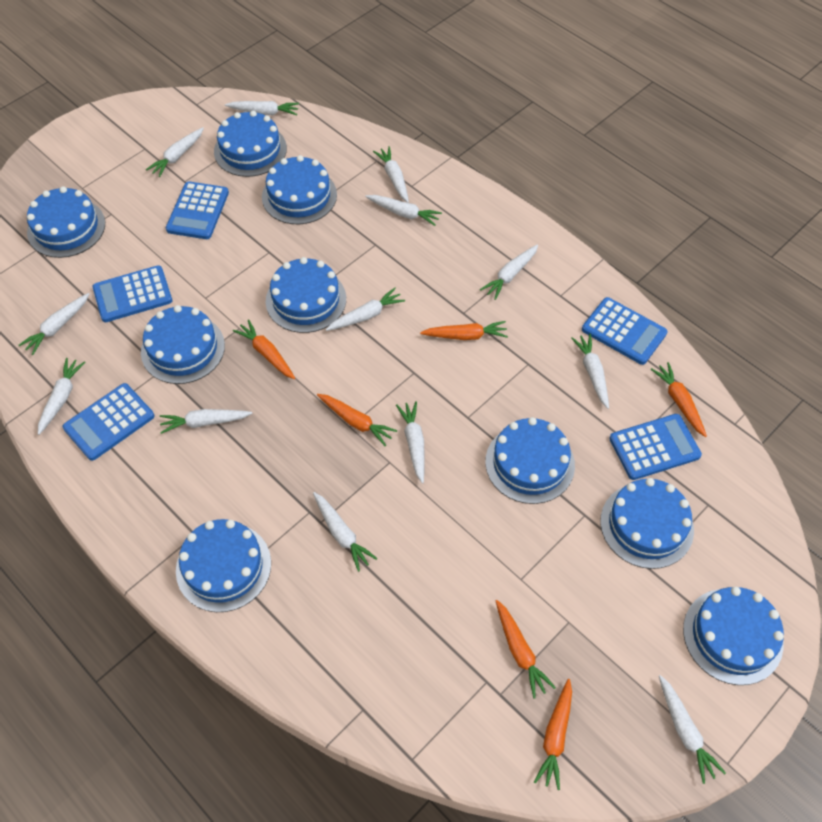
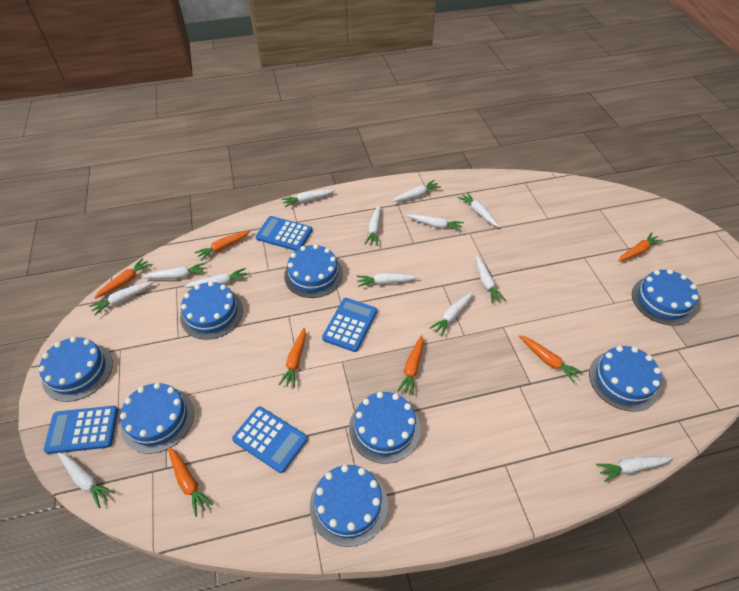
blue cake: 9 -> 8
blue calculator: 5 -> 4
orange carrot: 6 -> 7

